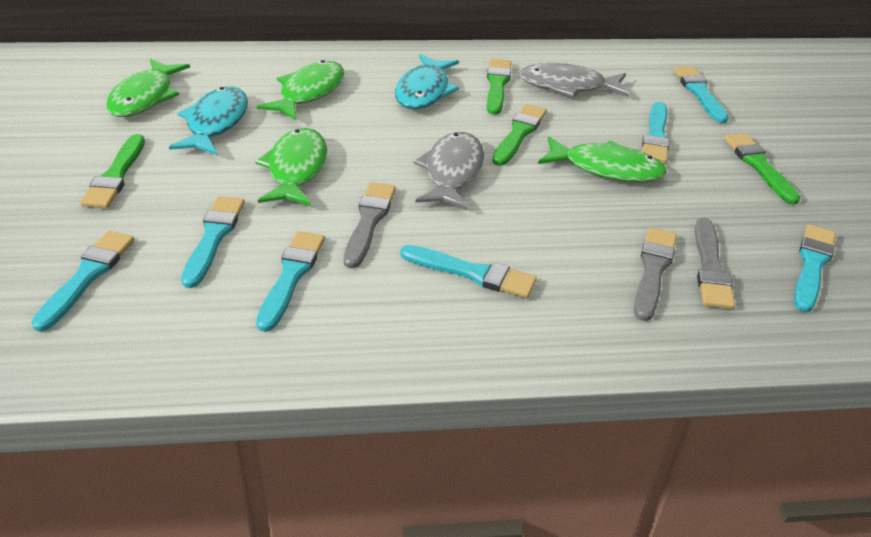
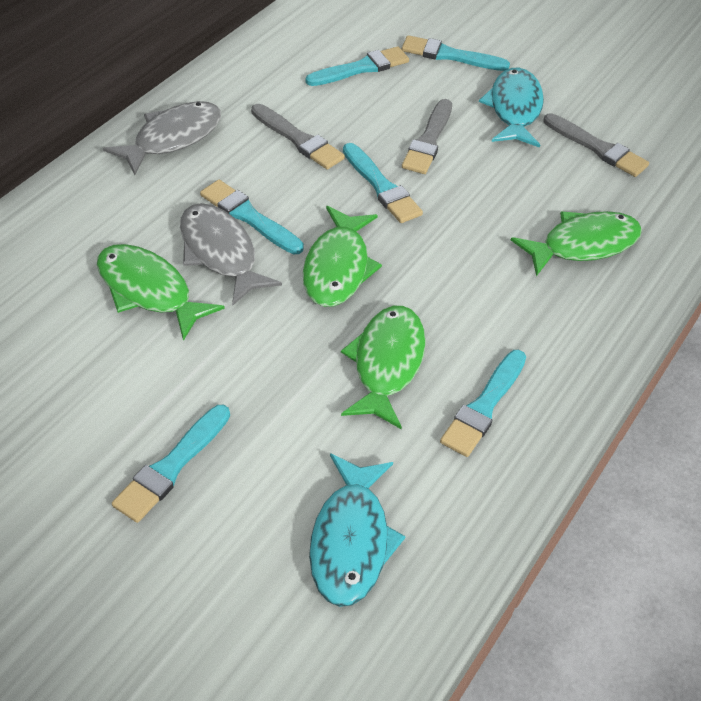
green brush: 4 -> 0
turquoise brush: 7 -> 6

